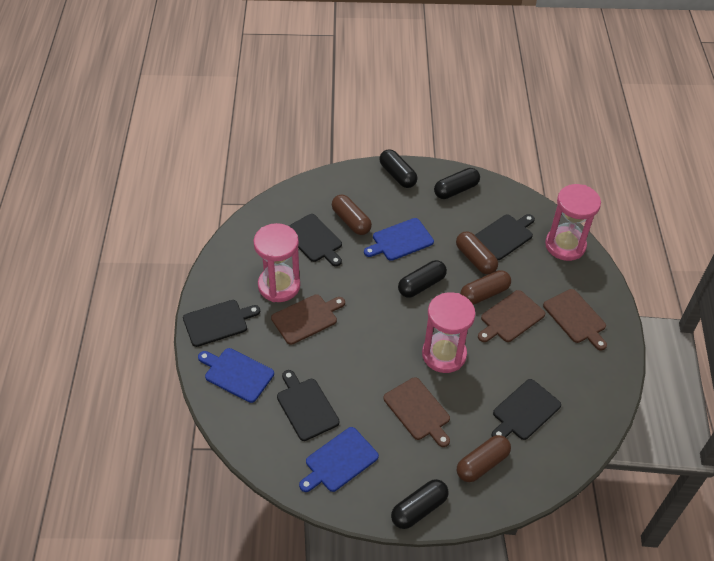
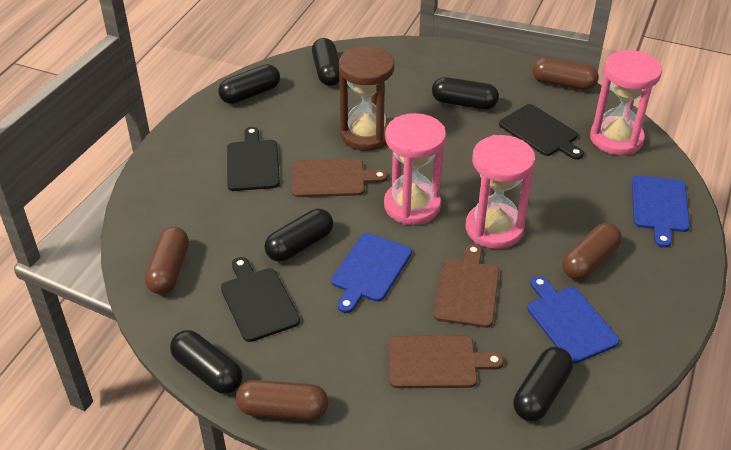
black capsule: 4 -> 6
black cutting board: 5 -> 3
brown cutting board: 4 -> 3
brown hourglass: 0 -> 1

